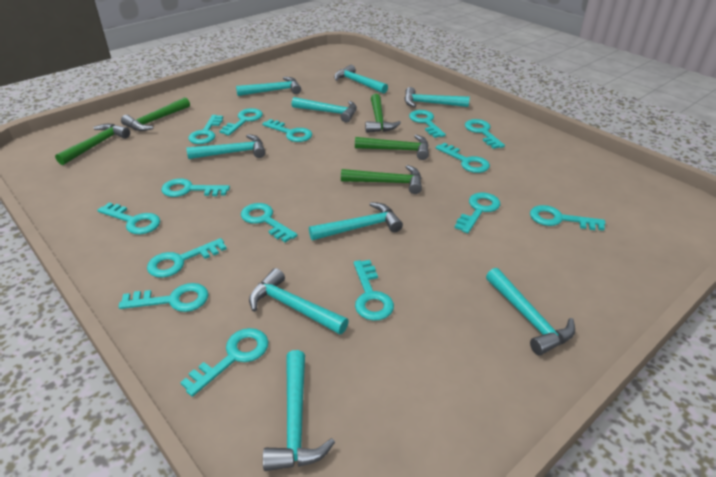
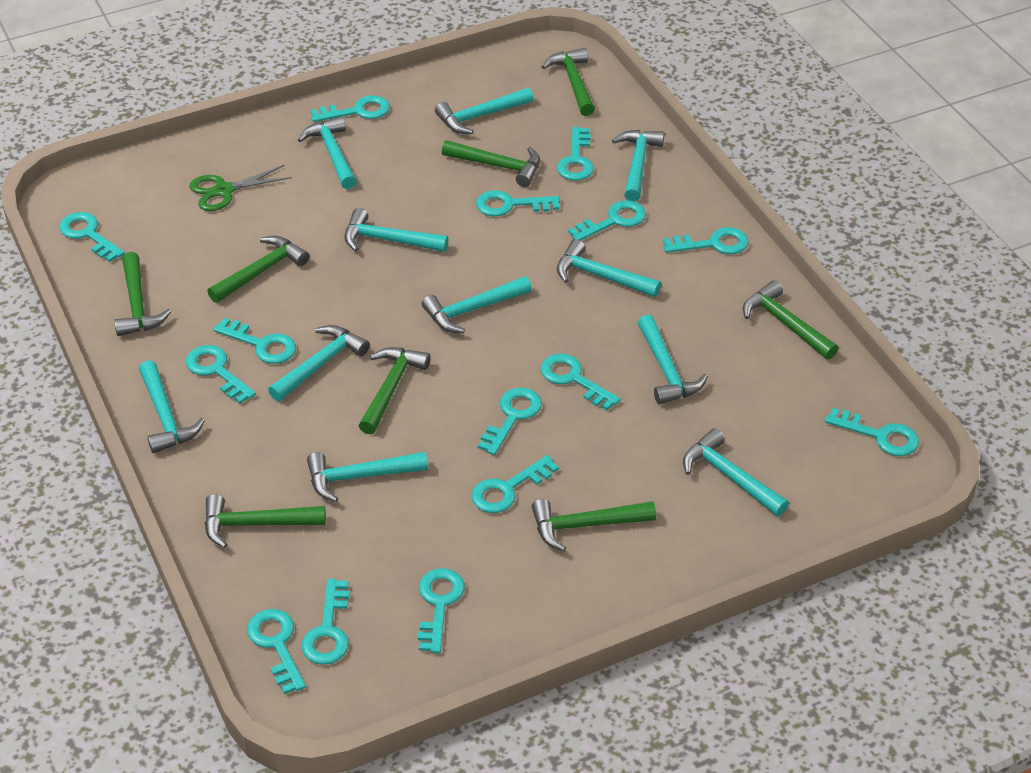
green hammer: 5 -> 8
green scissors: 0 -> 1
turquoise hammer: 9 -> 11

